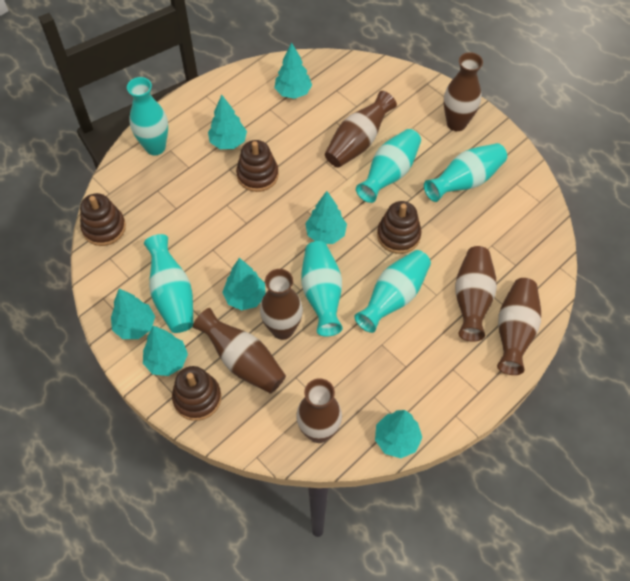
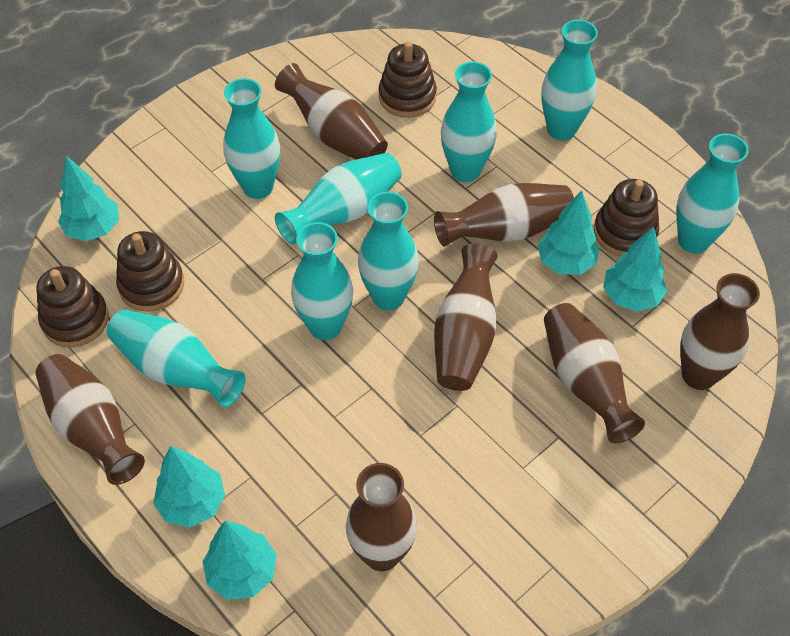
turquoise tree: 7 -> 5
turquoise vase: 6 -> 8

